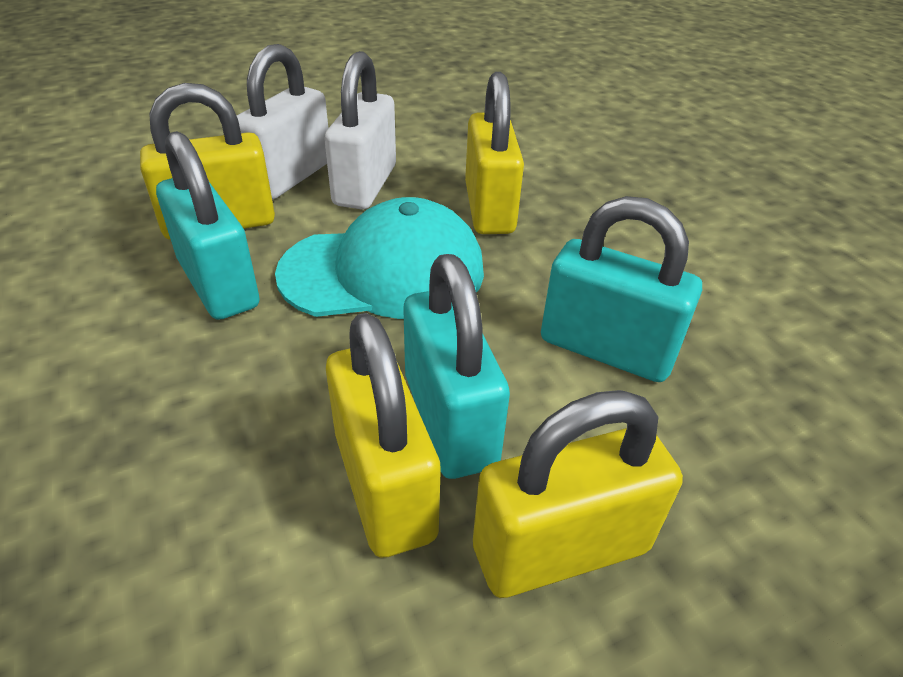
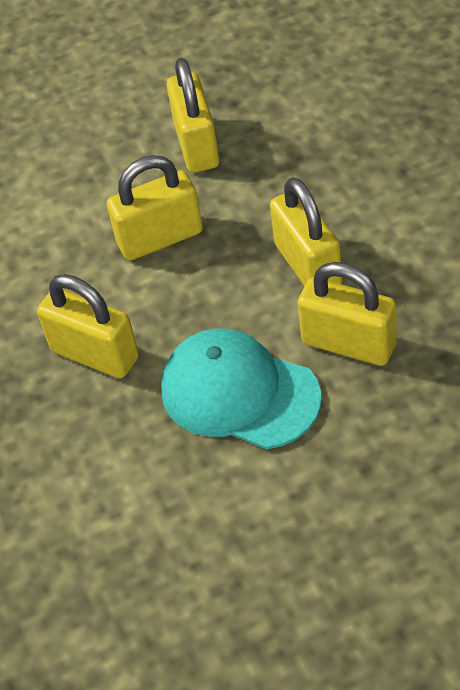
turquoise padlock: 3 -> 0
white padlock: 2 -> 0
yellow padlock: 4 -> 5

